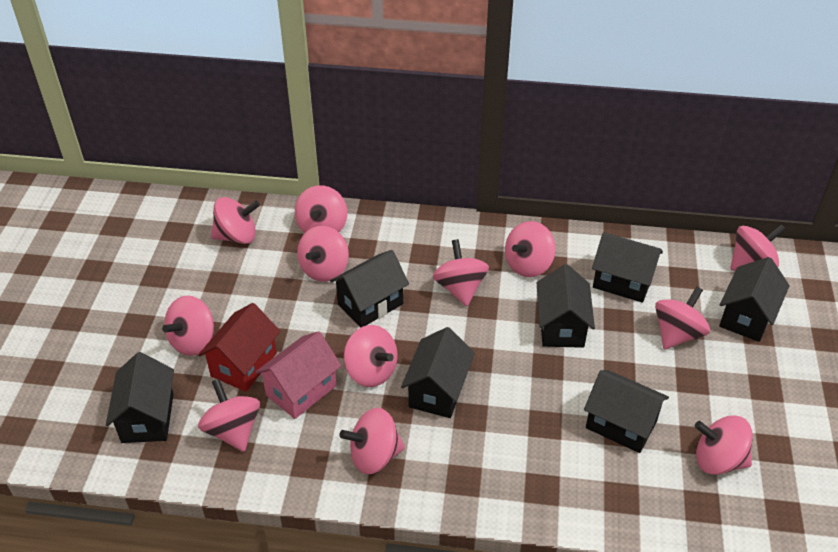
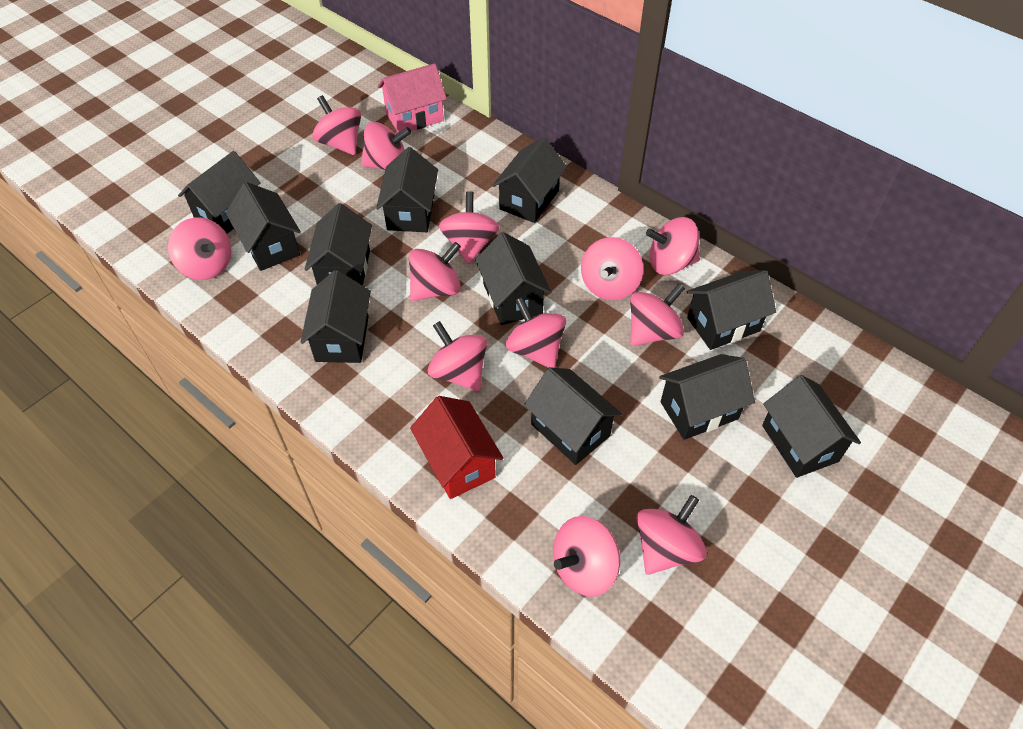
black house: 7 -> 11

